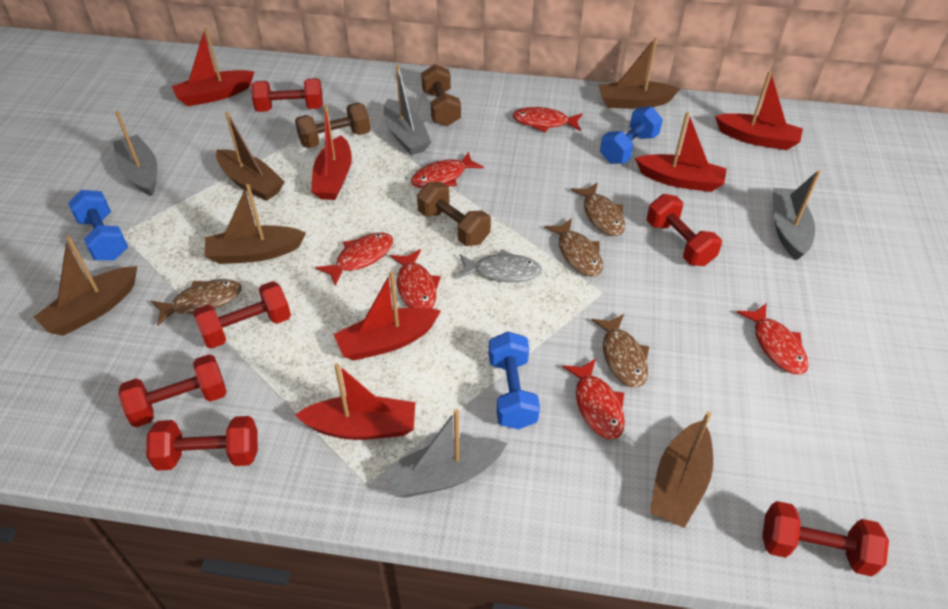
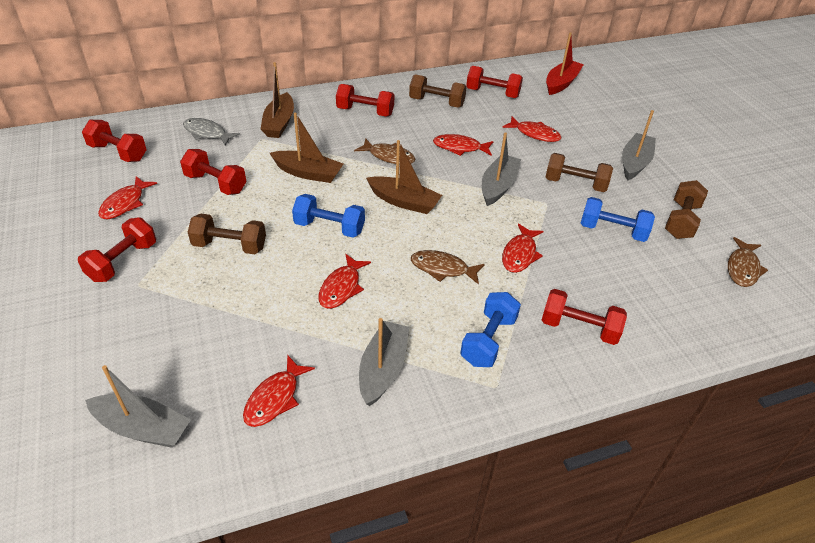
brown boat: 5 -> 3
brown dumbbell: 3 -> 4
brown fish: 4 -> 3
red boat: 6 -> 1

